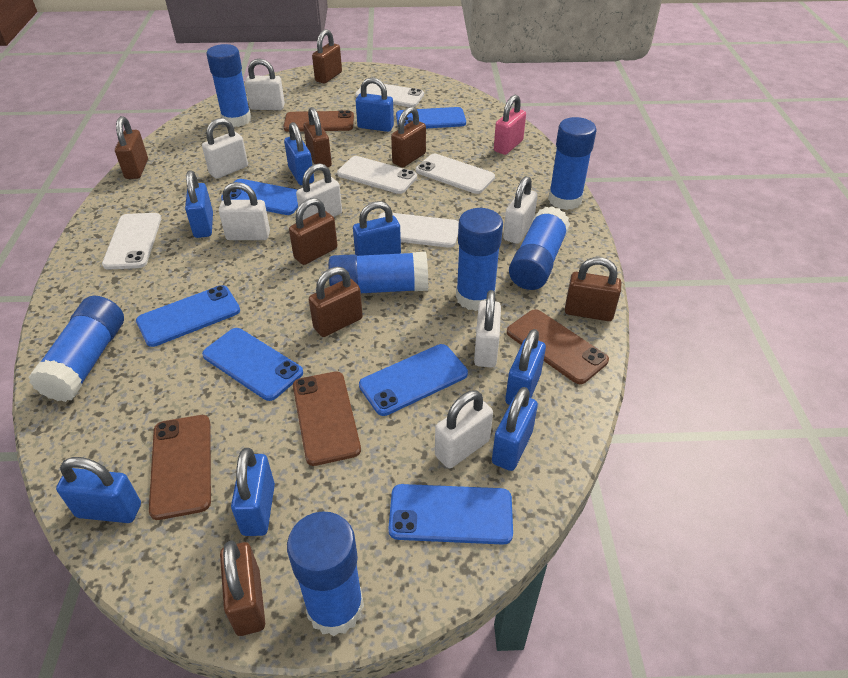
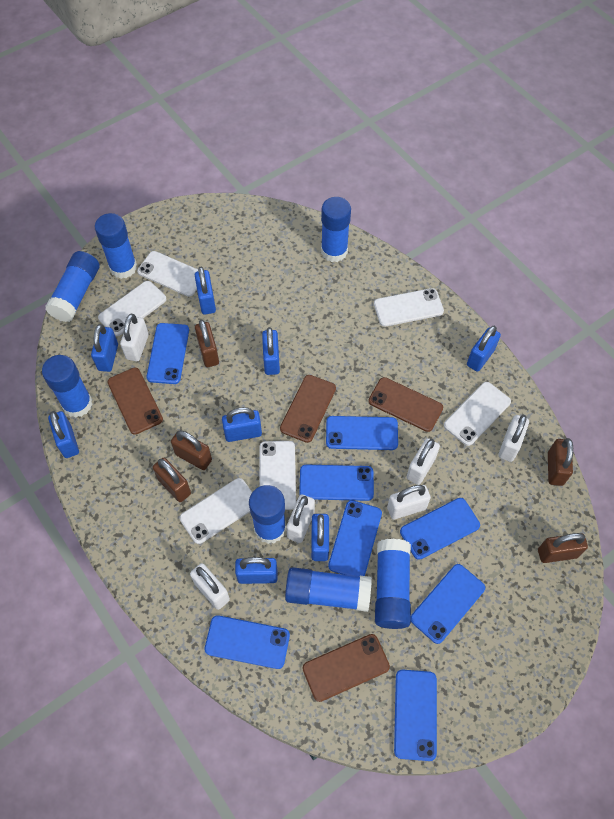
blue phone: 6 -> 8
brown padlock: 8 -> 5
pink padlock: 1 -> 0
white padlock: 7 -> 6
white phone: 5 -> 6

